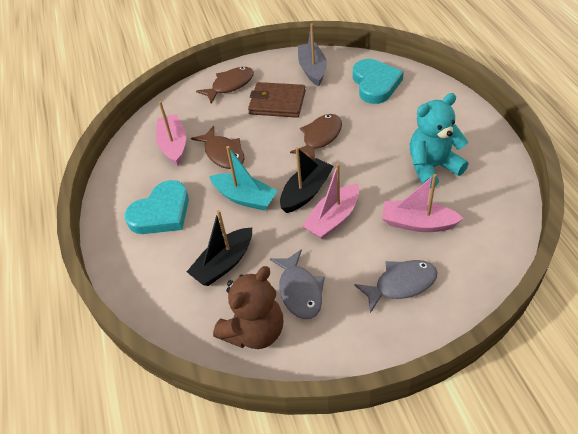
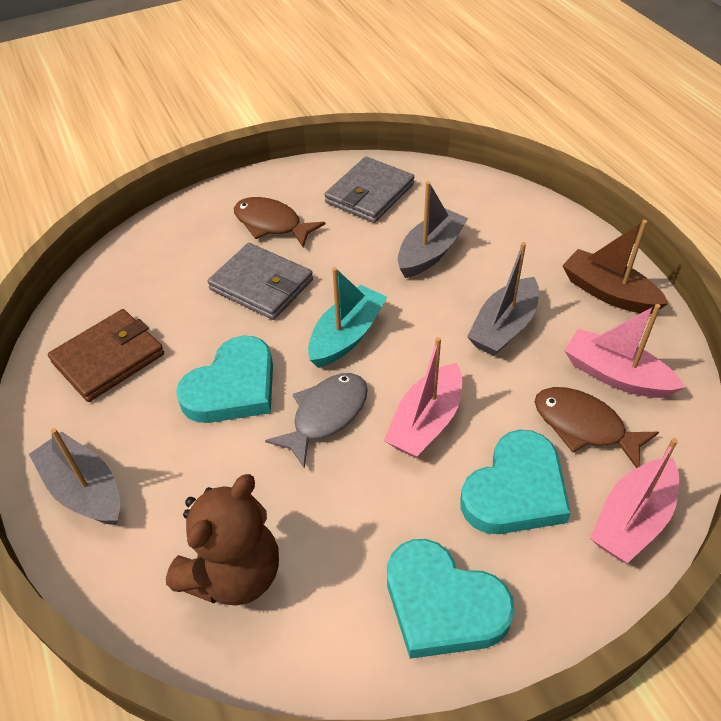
black boat: 2 -> 0
brown boat: 0 -> 1
brown fish: 3 -> 2
grey boat: 1 -> 3
grey fish: 2 -> 1
grey wallet: 0 -> 2
turquoise heart: 2 -> 3
turquoise teddy bear: 1 -> 0

